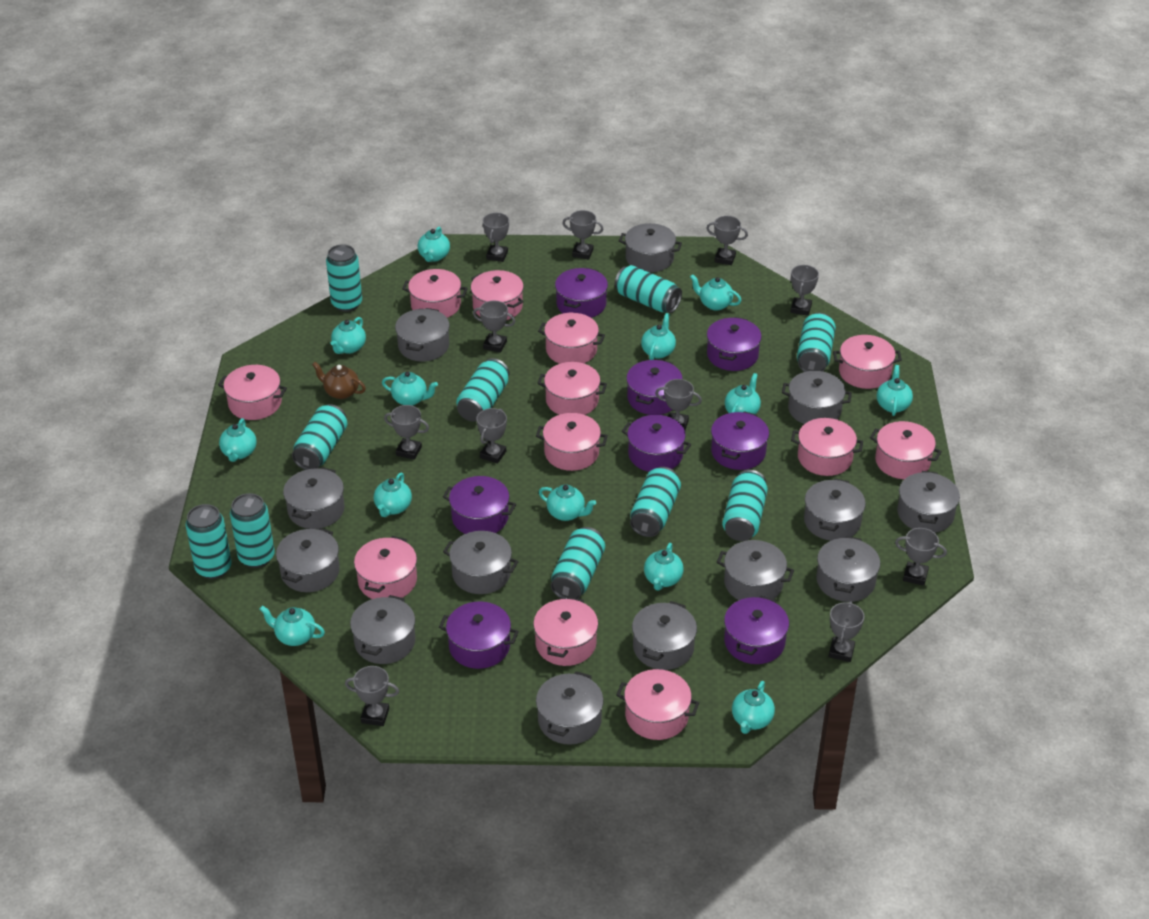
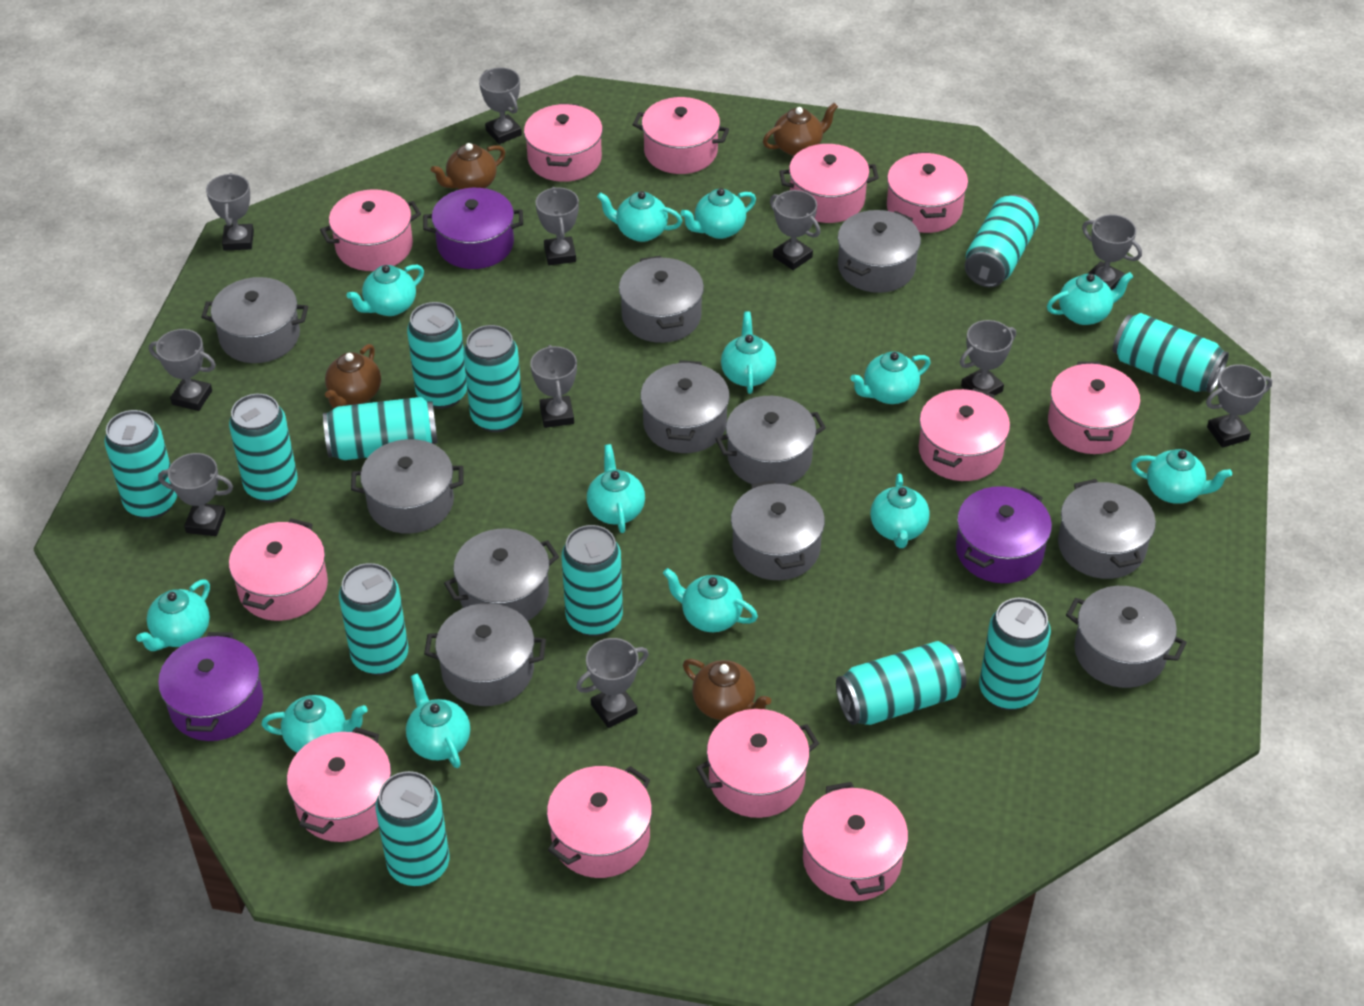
brown teapot: 1 -> 4
grey pot: 13 -> 11
purple pot: 8 -> 3
turquoise can: 10 -> 12

